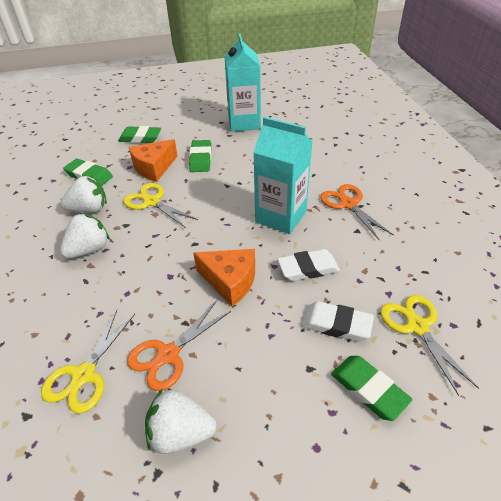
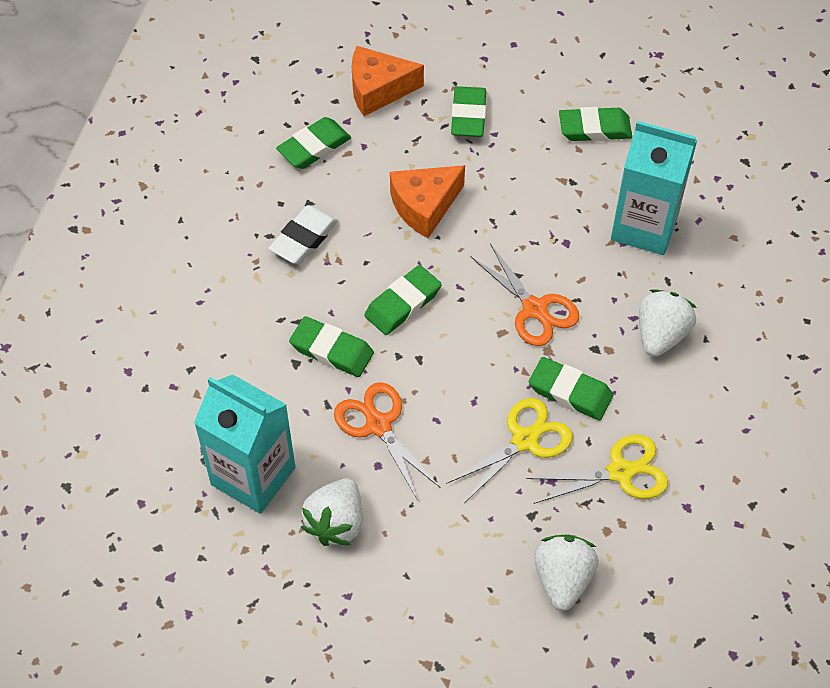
green eraser: 4 -> 6
white eraser: 2 -> 1
yellow scissors: 3 -> 2

